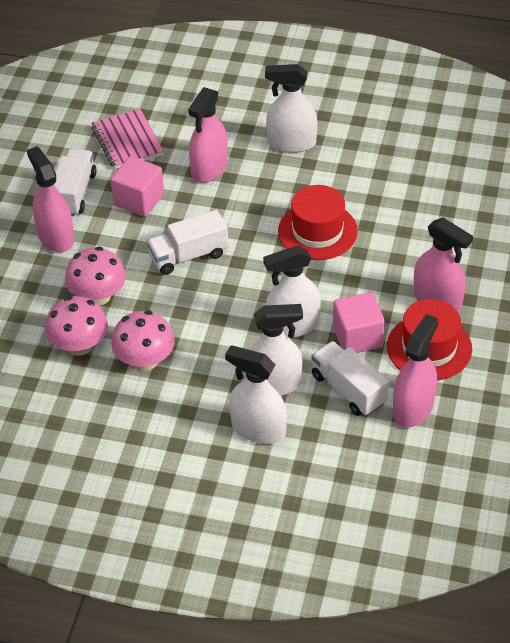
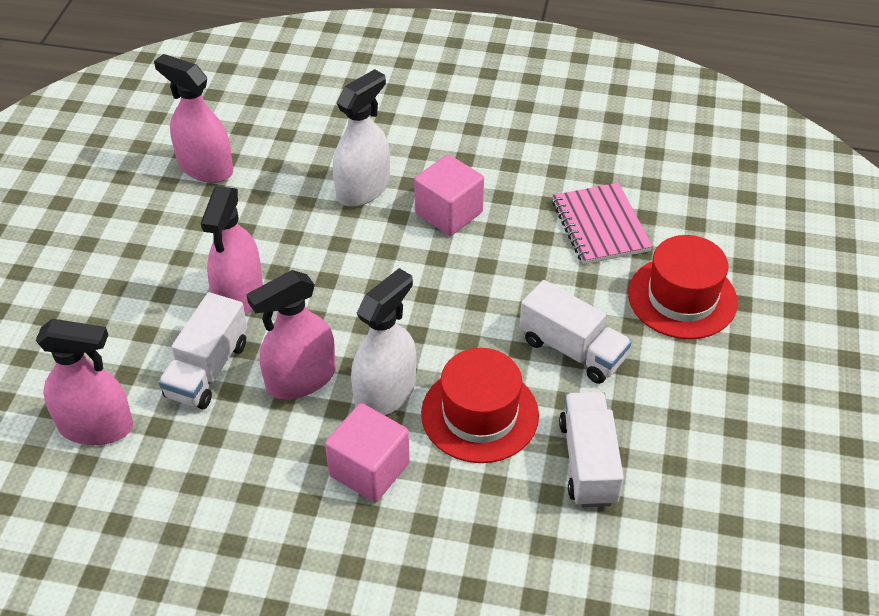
pink mushroom: 3 -> 0
white spray bottle: 4 -> 2

